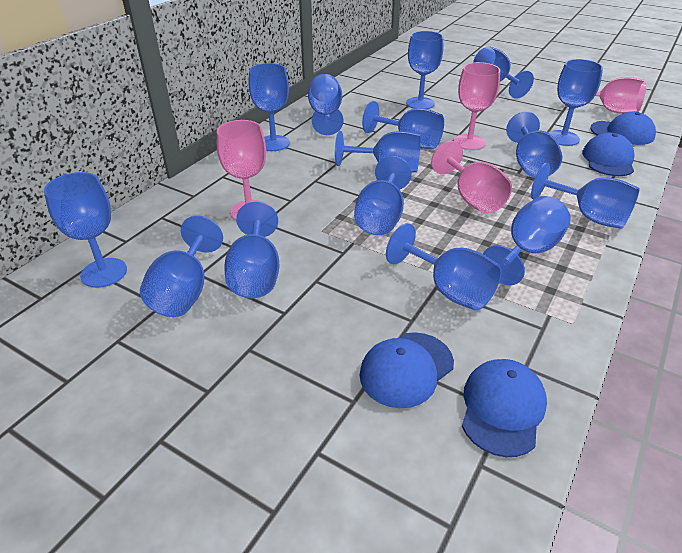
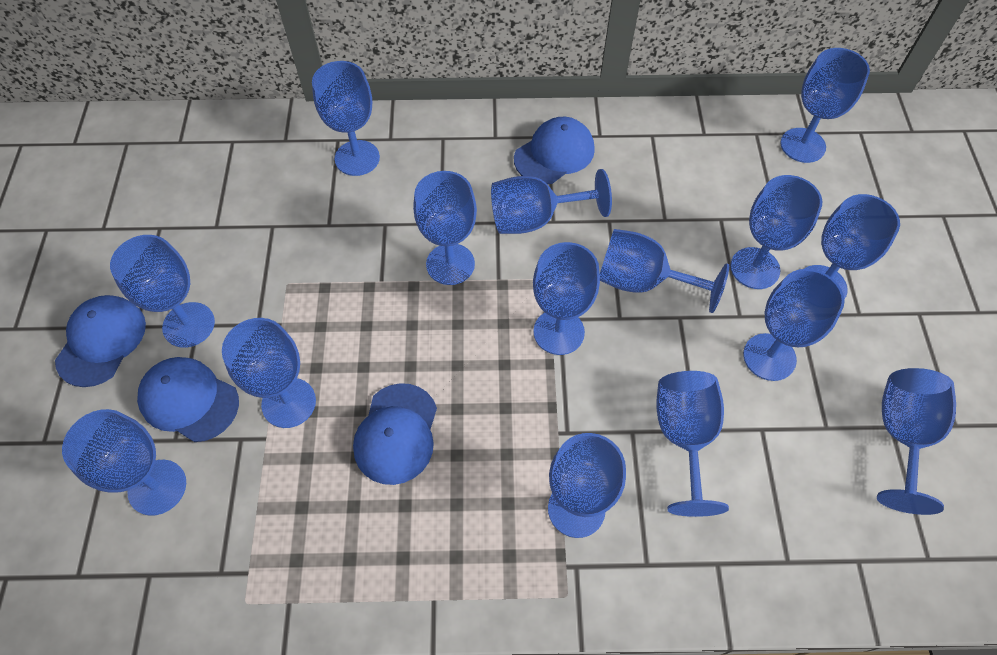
pink goblet: 4 -> 0

